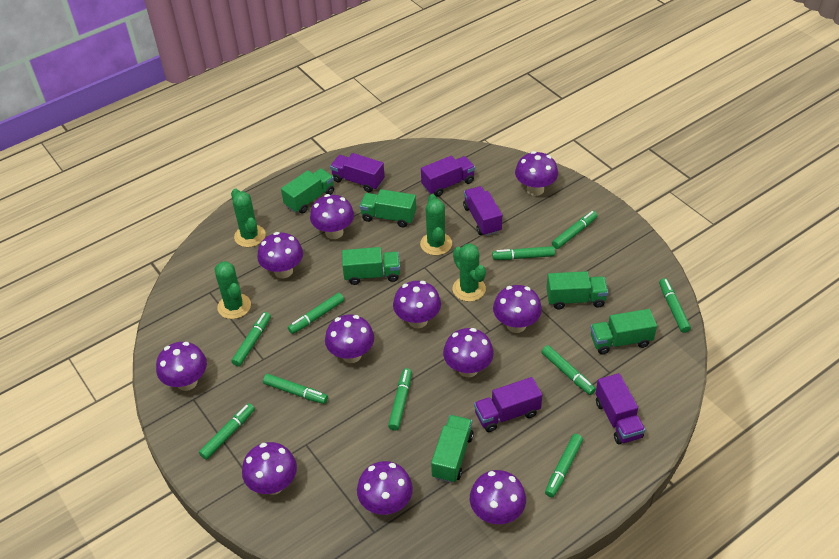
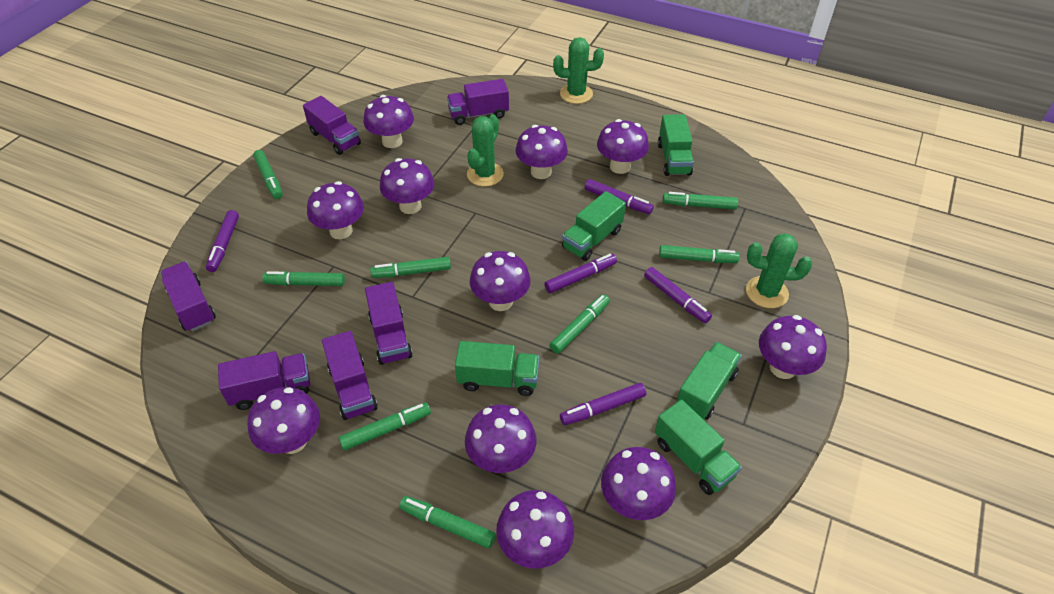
green cactus: 4 -> 3
green marker: 10 -> 8
green truck: 6 -> 5
purple marker: 0 -> 5
purple truck: 5 -> 6

